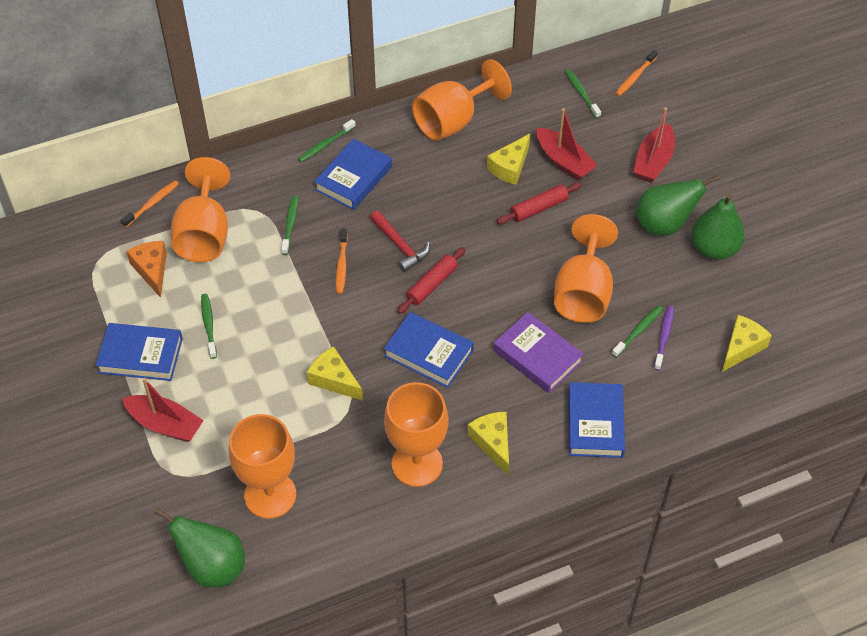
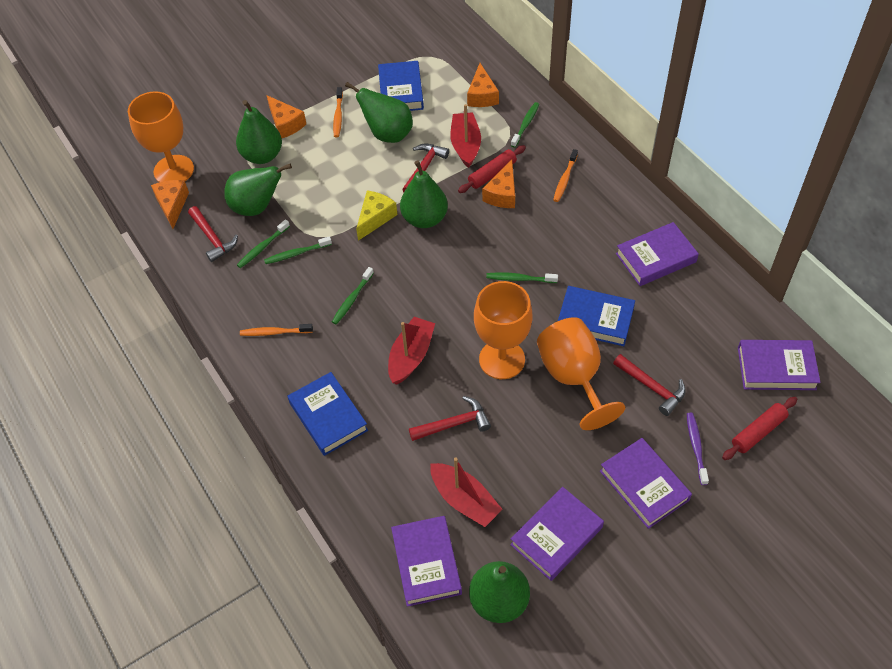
blue book: 4 -> 3
green pear: 3 -> 5
orange cheese: 1 -> 4
orange goblet: 5 -> 3
purple book: 1 -> 5
red hammer: 1 -> 4
yellow cheese: 4 -> 1

